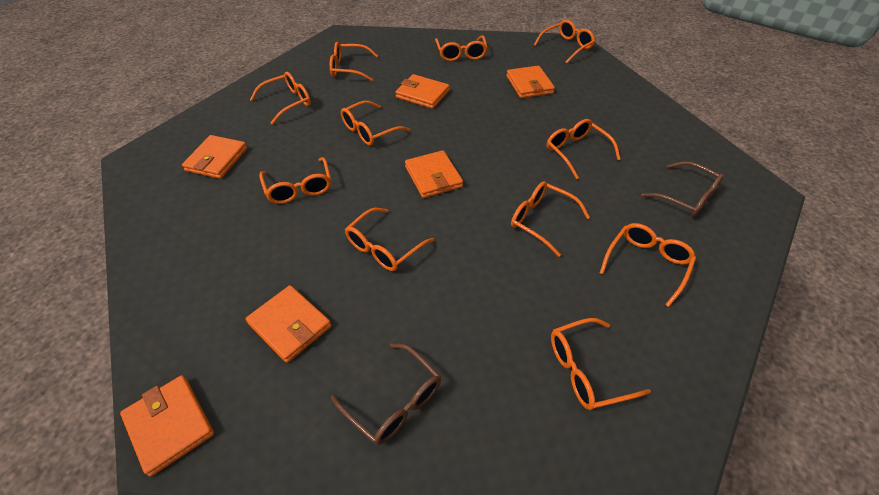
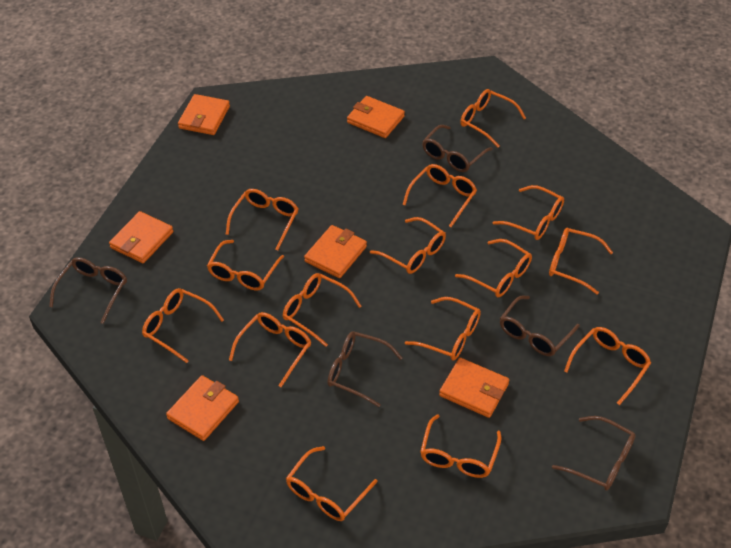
brown glasses: 2 -> 5
orange glasses: 11 -> 15

